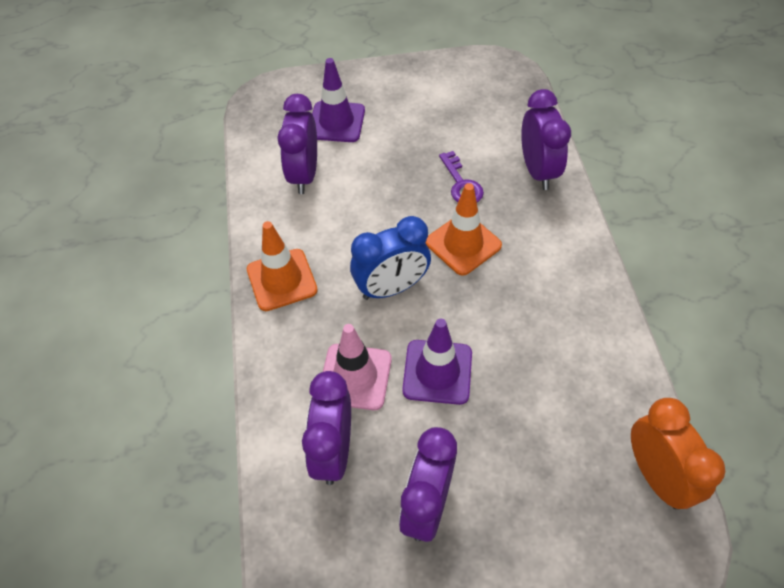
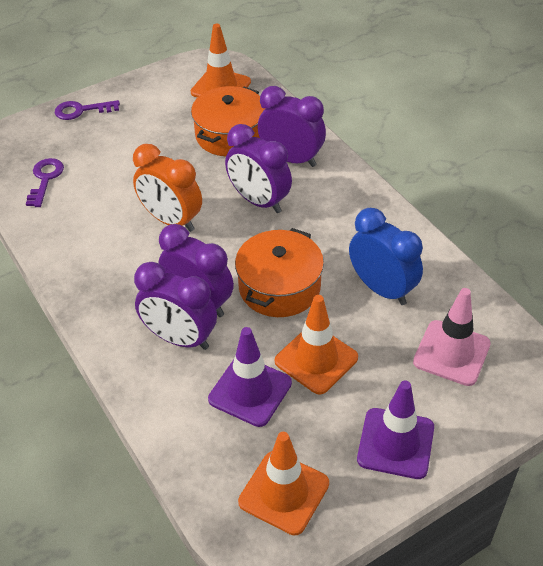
orange pot: 0 -> 2
orange traffic cone: 2 -> 3
purple key: 1 -> 2

